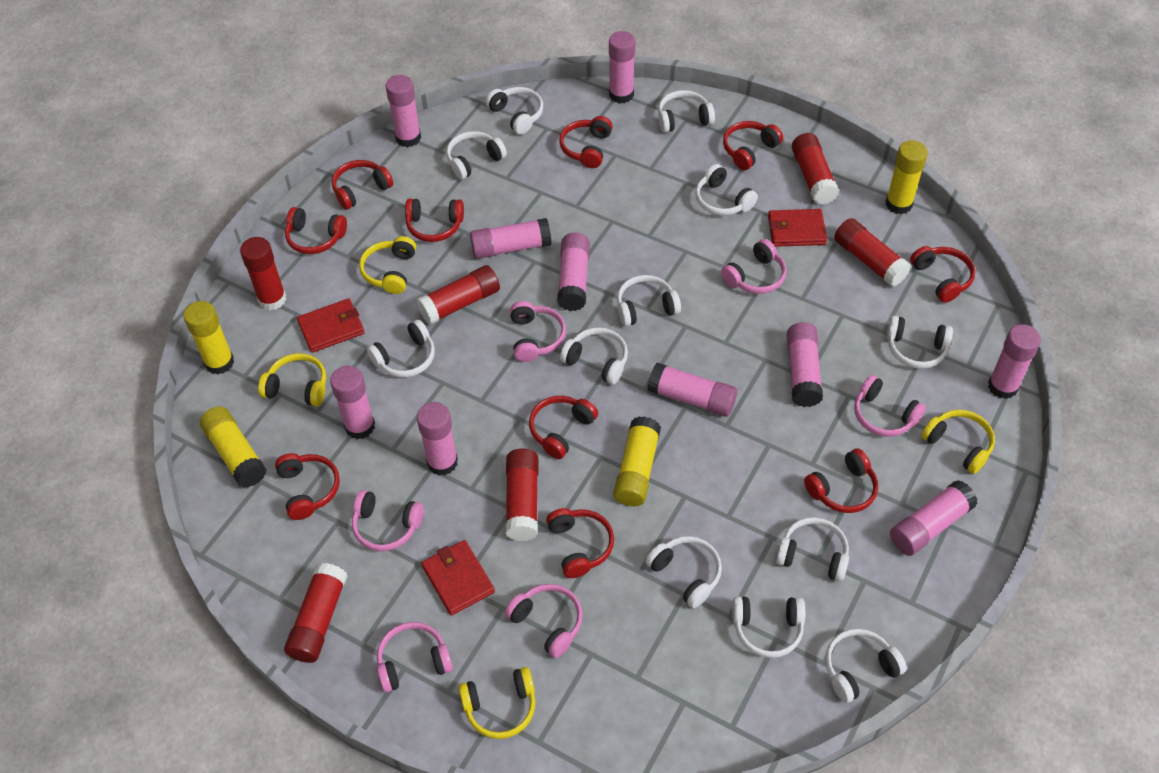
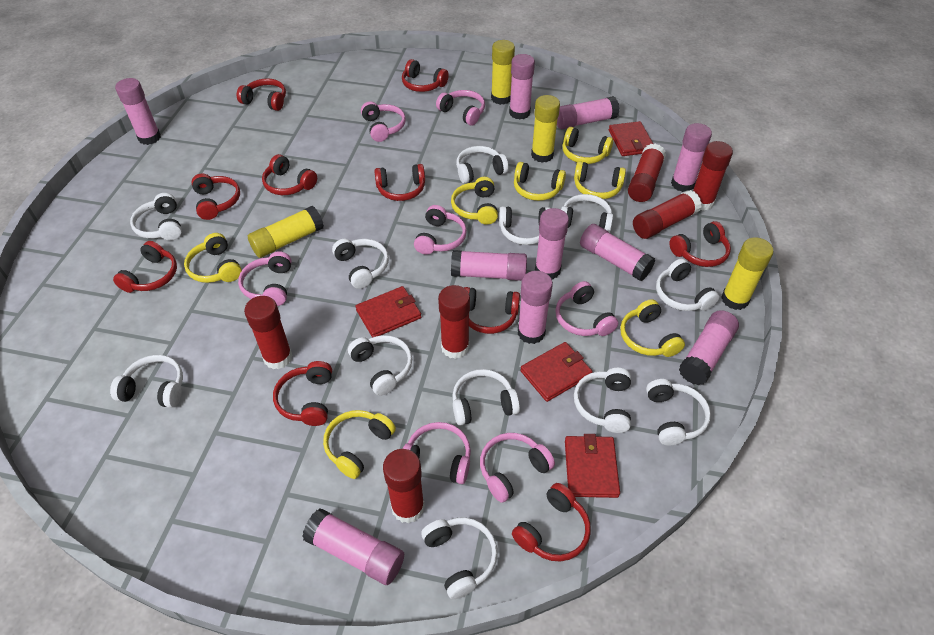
pink headphones: 6 -> 7
red wallet: 3 -> 4
yellow headphones: 4 -> 7

